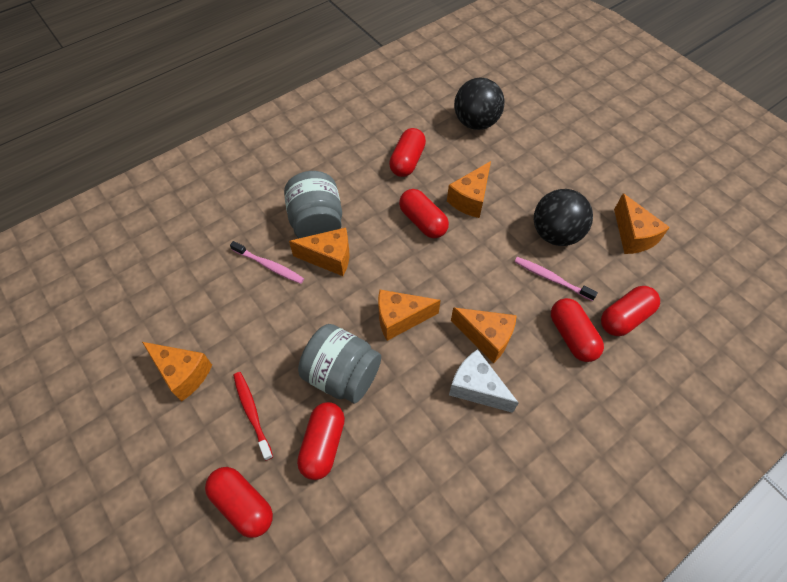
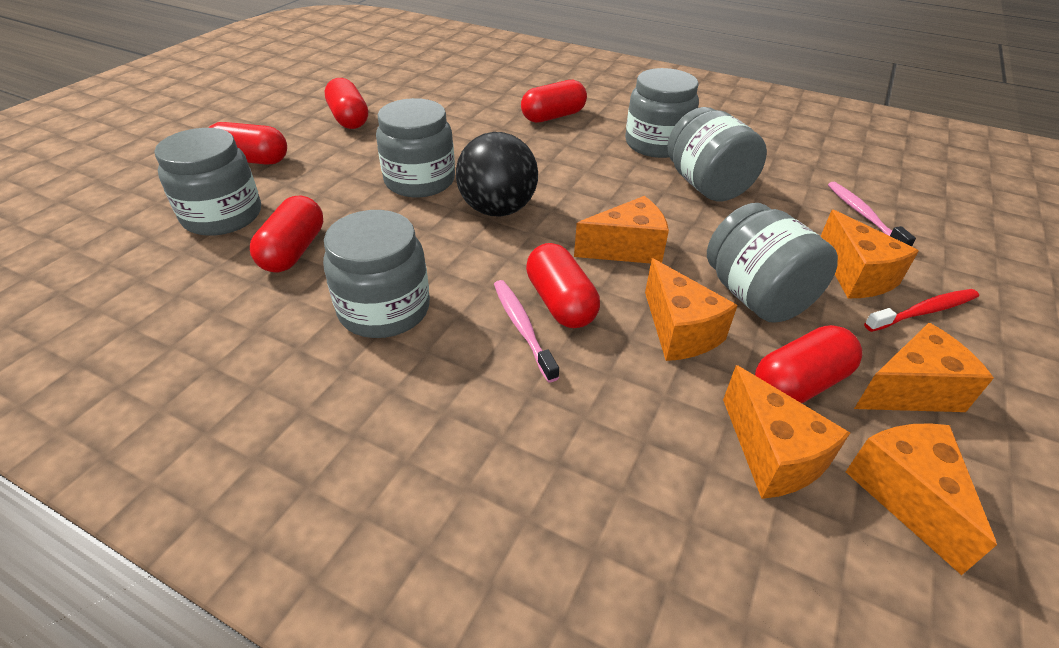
black ball: 2 -> 1
grey jar: 2 -> 6
white cheese: 1 -> 0

